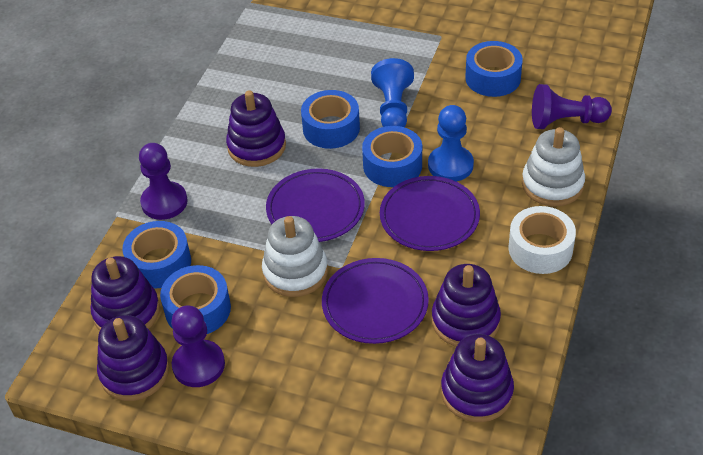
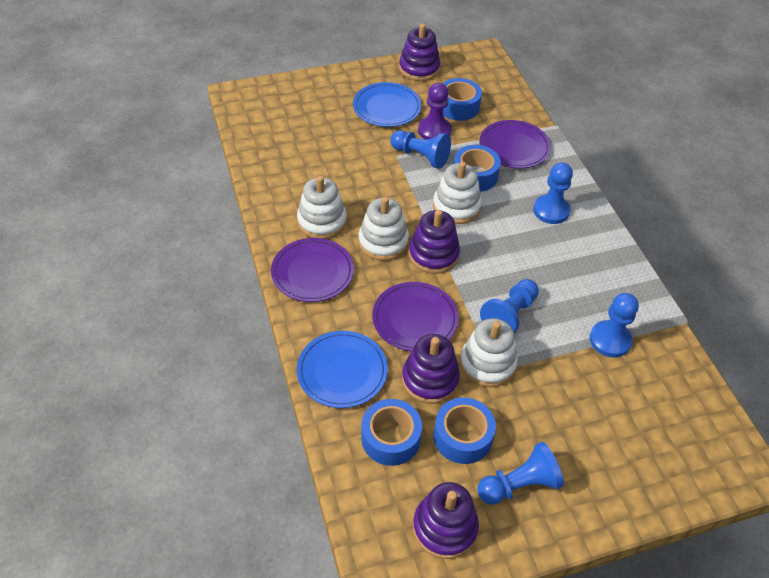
blue pawn: 2 -> 5
blue plate: 0 -> 2
blue tape: 5 -> 4
purple pawn: 3 -> 1
purple stacking toy: 5 -> 4
white stacking toy: 2 -> 4
white tape: 1 -> 0

